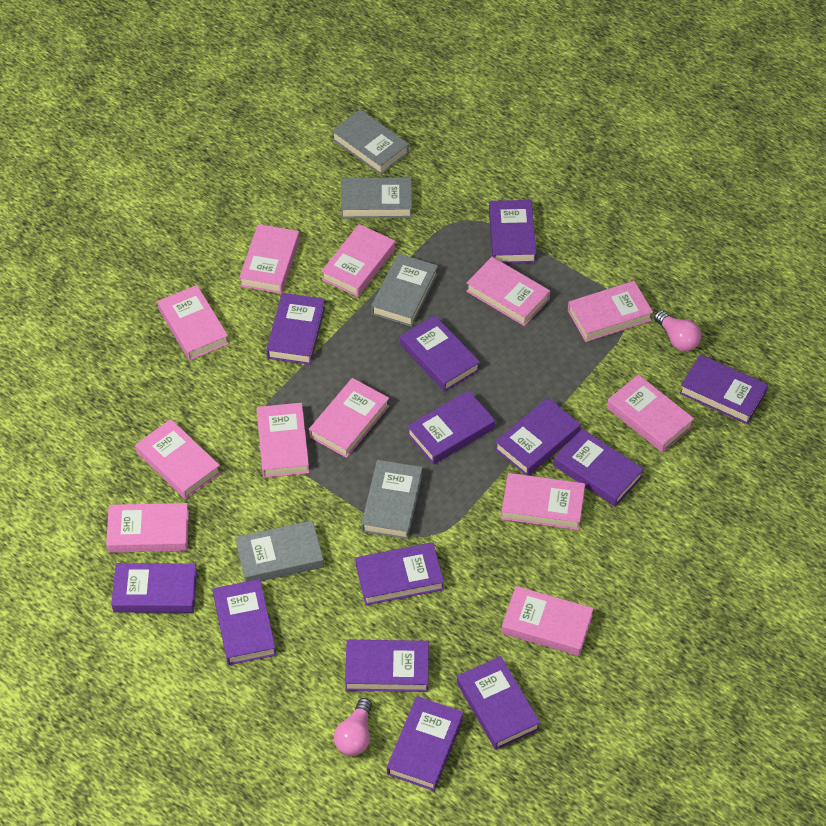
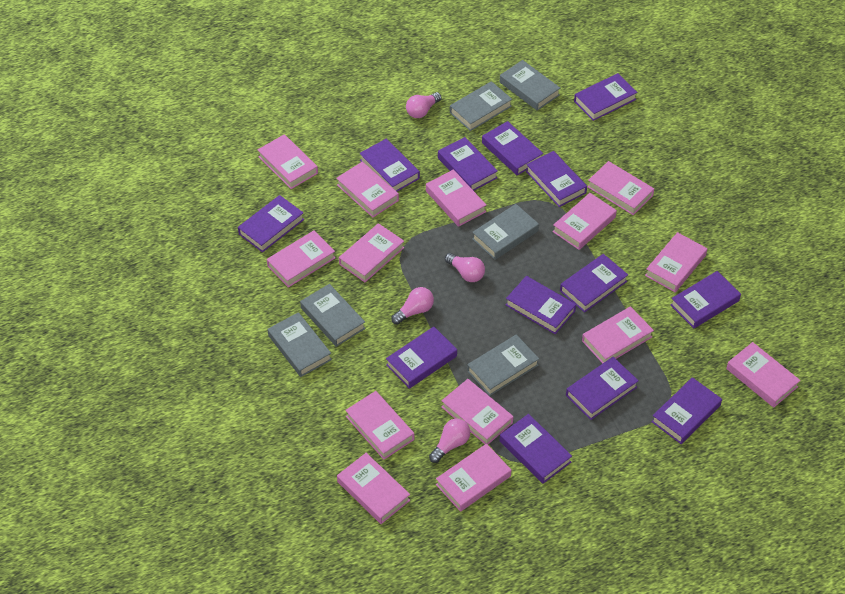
grey book: 5 -> 6
pink book: 12 -> 14
pink light bulb: 2 -> 4

